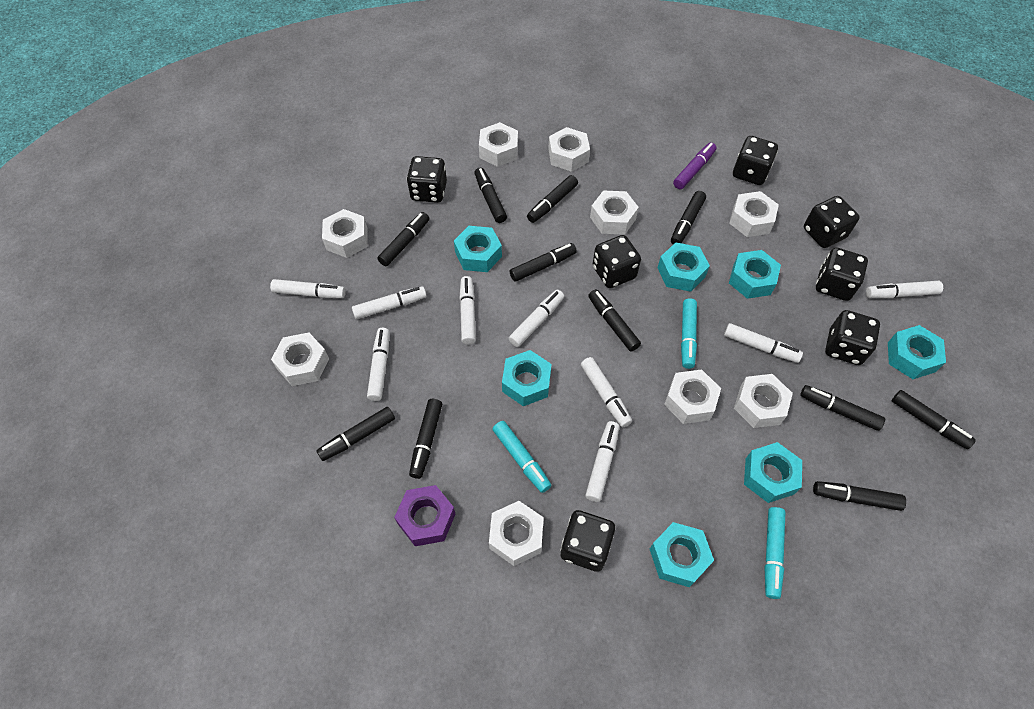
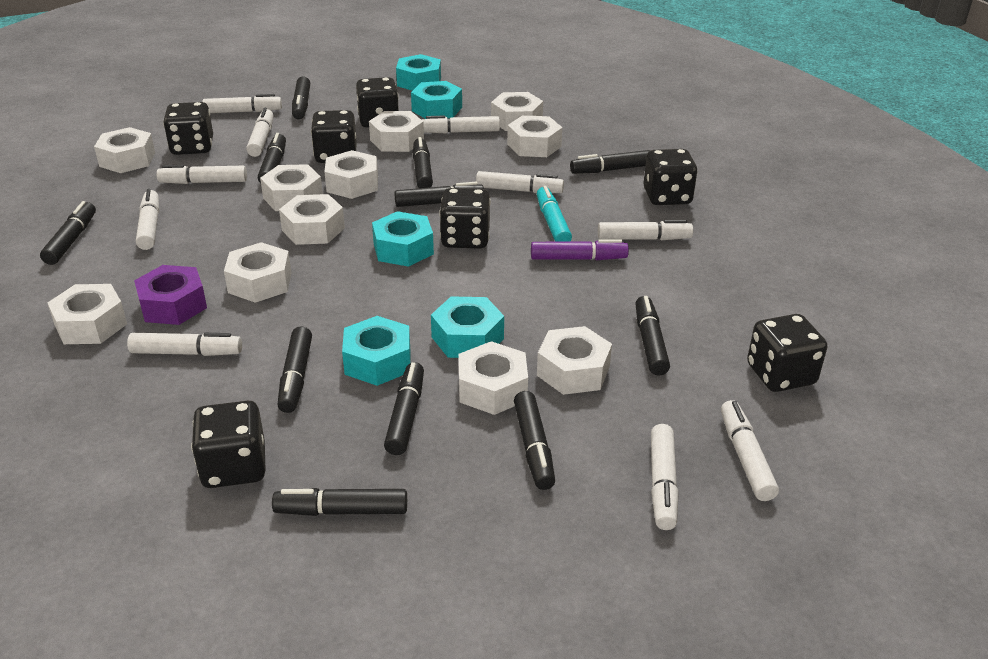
turquoise marker: 3 -> 1
turquoise nut: 7 -> 5
white marker: 9 -> 10
white nut: 9 -> 11

